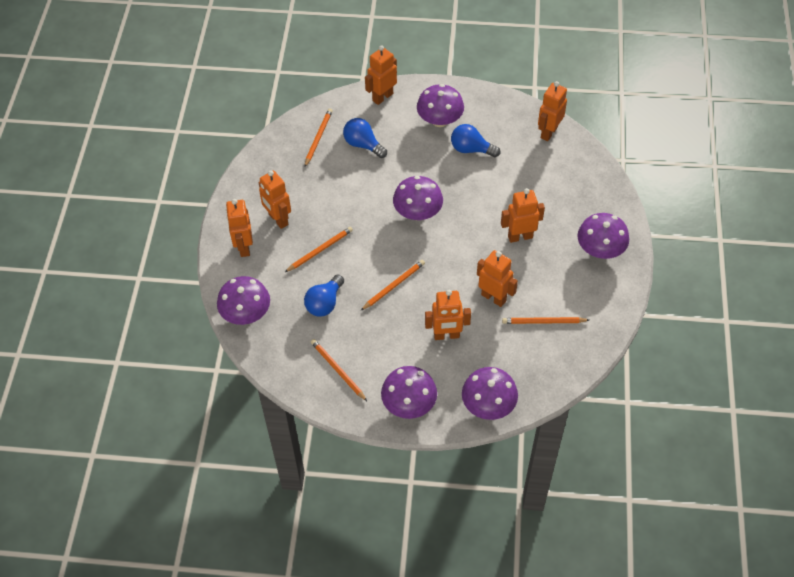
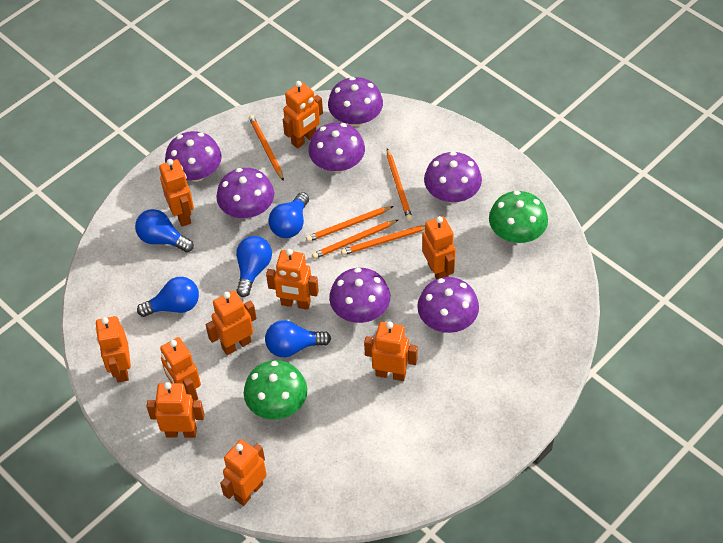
blue light bulb: 3 -> 5
green mushroom: 0 -> 2
orange robot: 7 -> 10
purple mushroom: 6 -> 7

